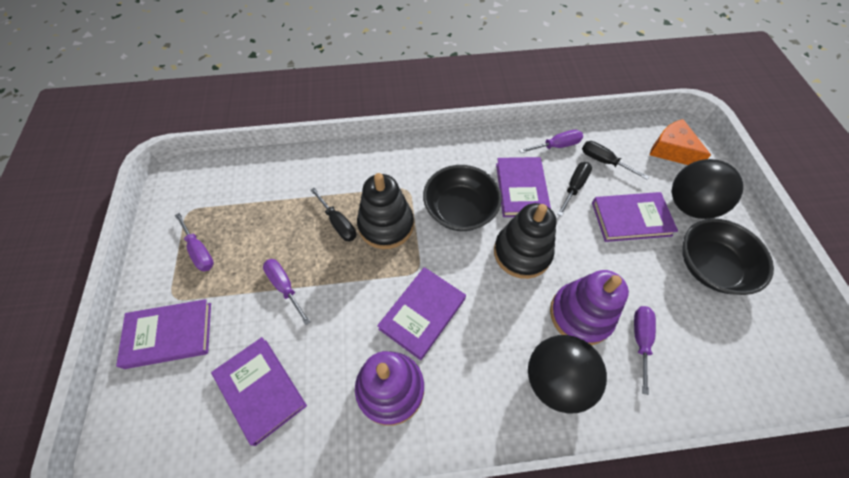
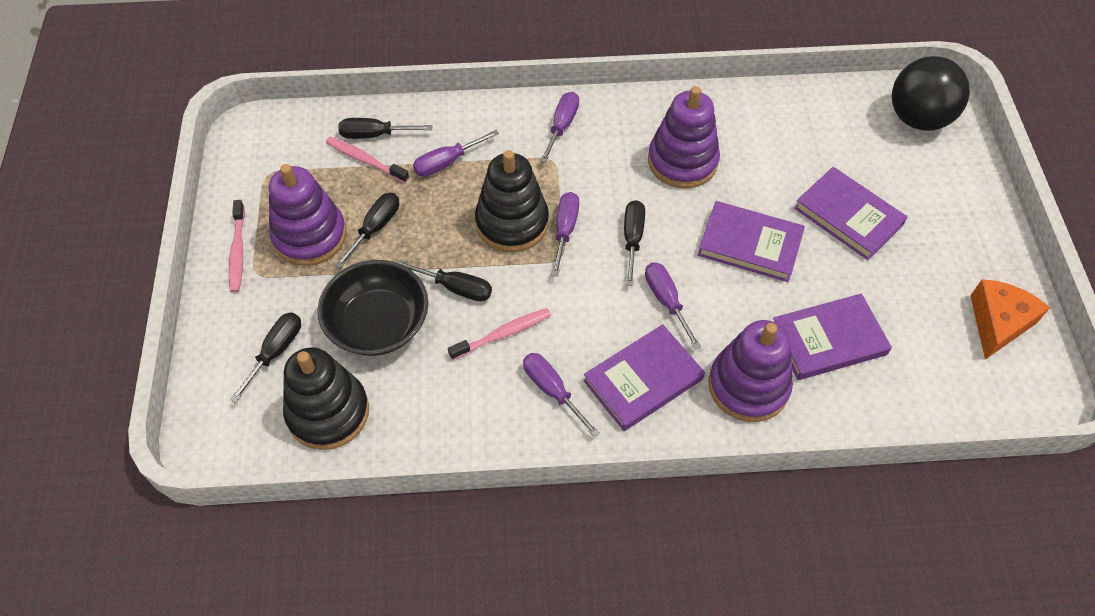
black ball: 2 -> 1
black bowl: 2 -> 1
black screwdriver: 3 -> 5
pink toothbrush: 0 -> 3
purple book: 5 -> 4
purple screwdriver: 4 -> 5
purple stacking toy: 2 -> 3

